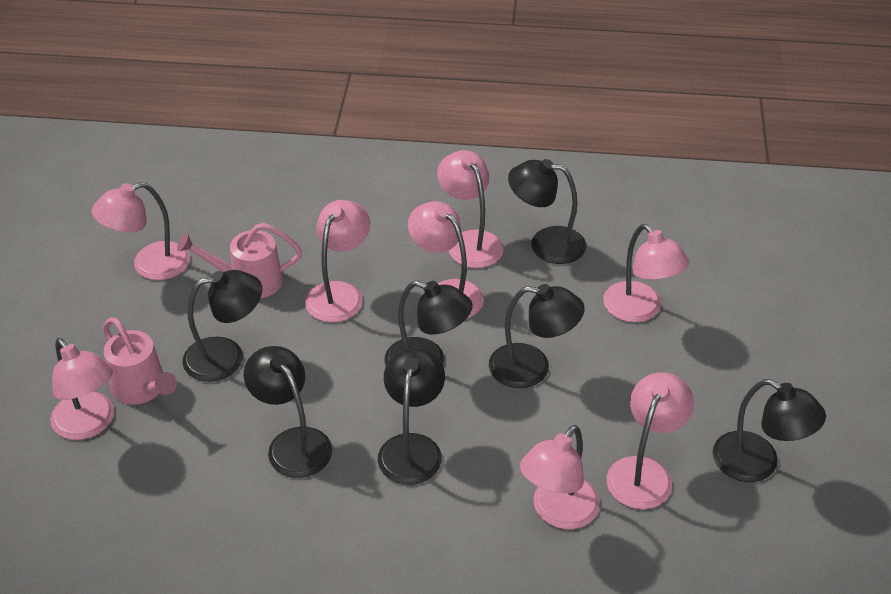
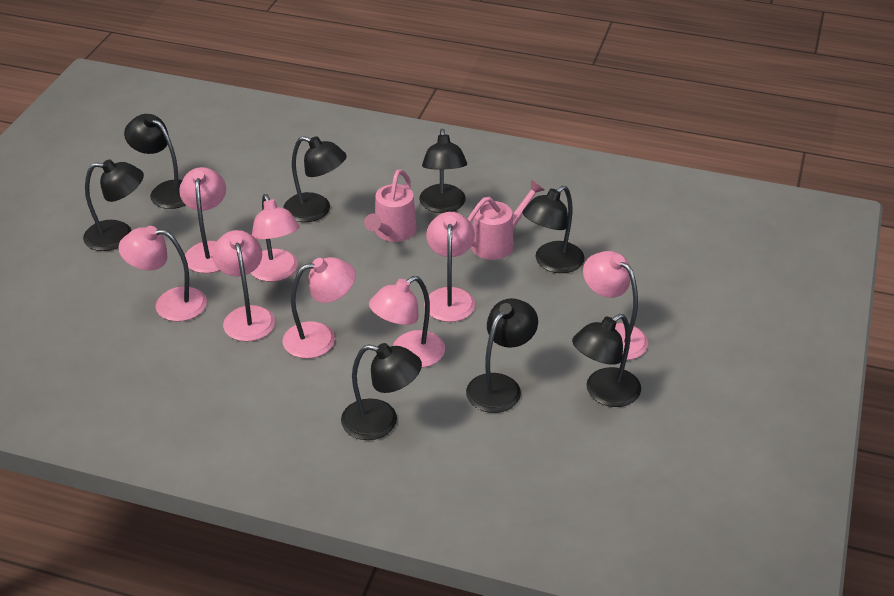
black lamp: 7 -> 8

